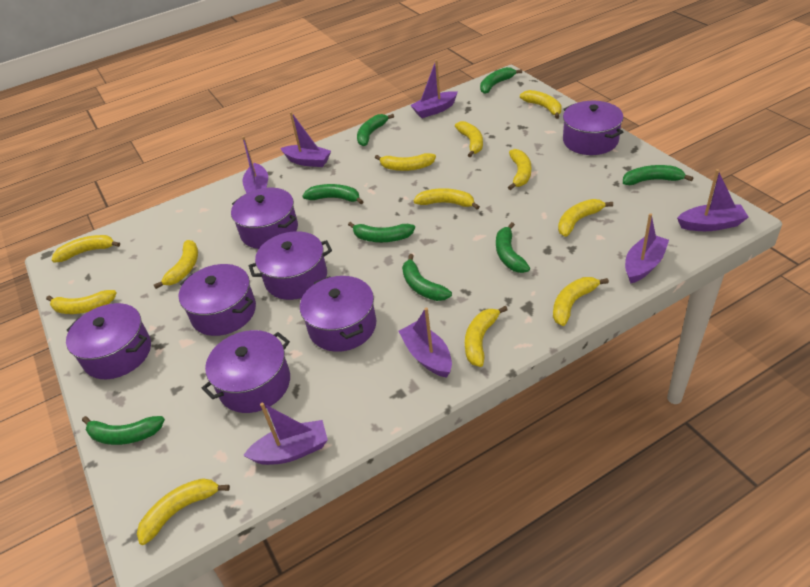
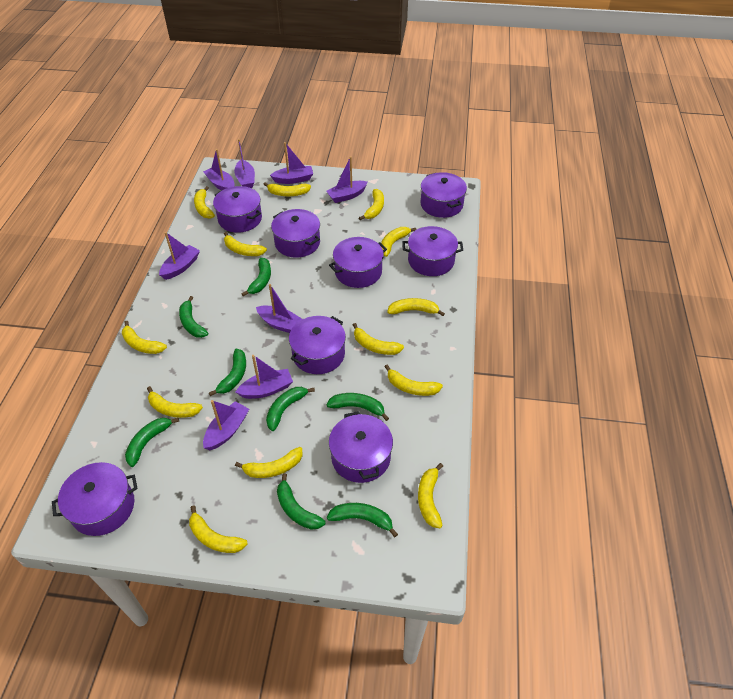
purple boat: 7 -> 8
purple pot: 7 -> 8
yellow banana: 12 -> 13

